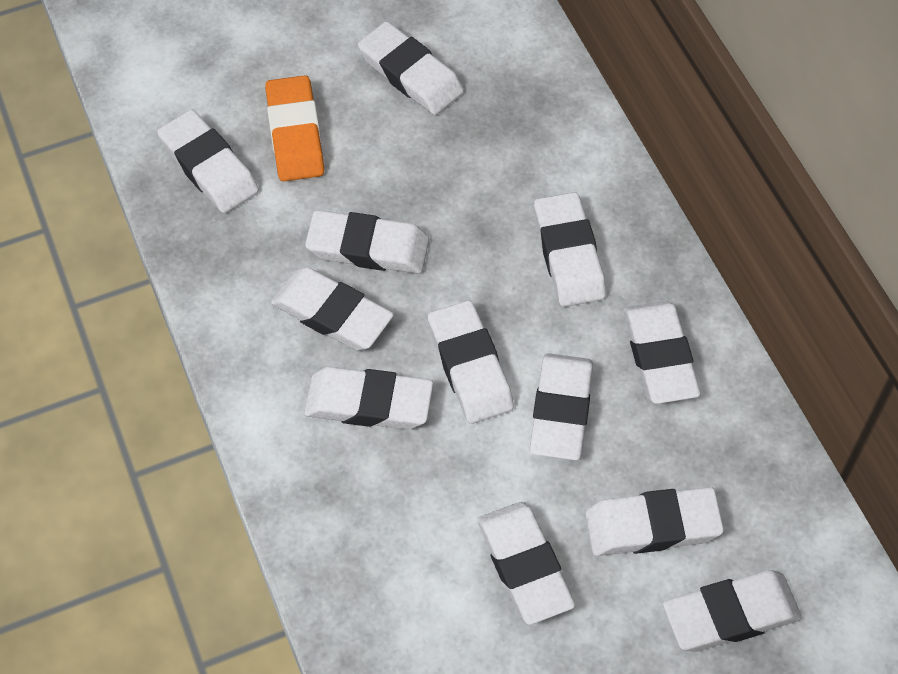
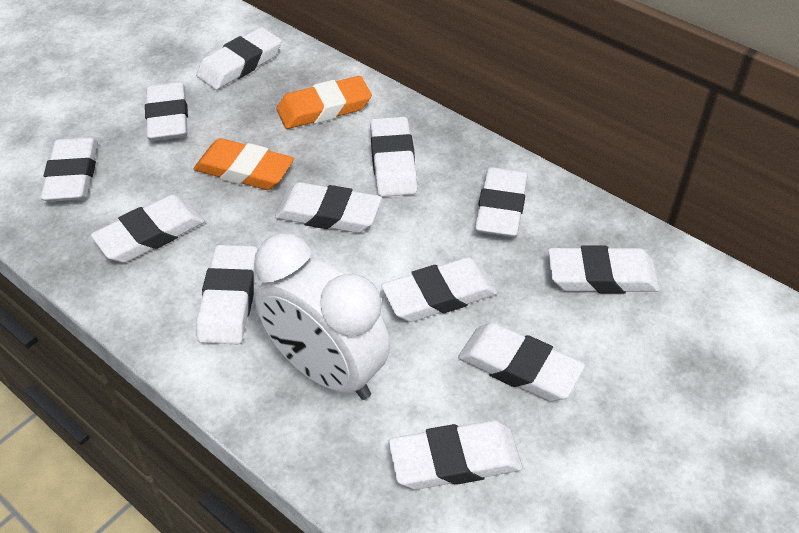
orange eraser: 1 -> 2
white clock: 0 -> 1

